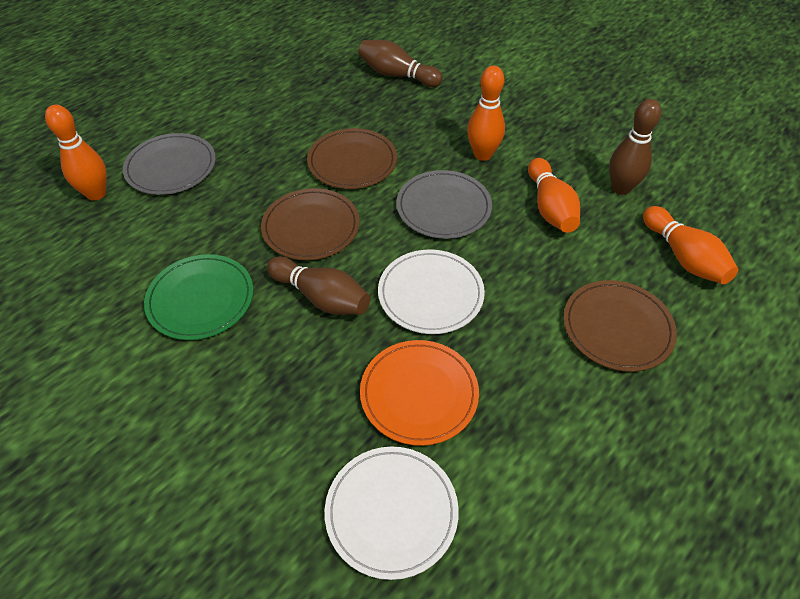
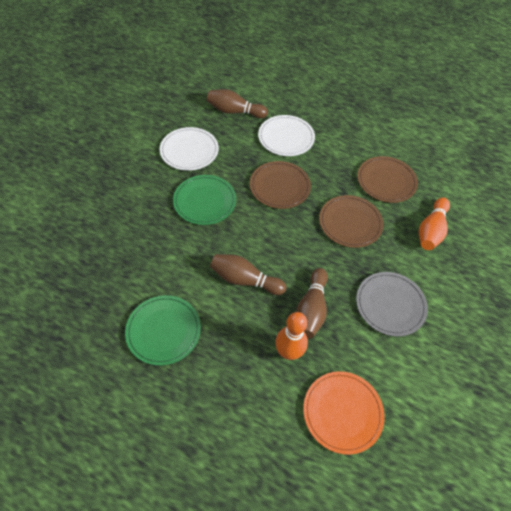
green plate: 1 -> 2
grey plate: 2 -> 1
orange bowling pin: 4 -> 2

